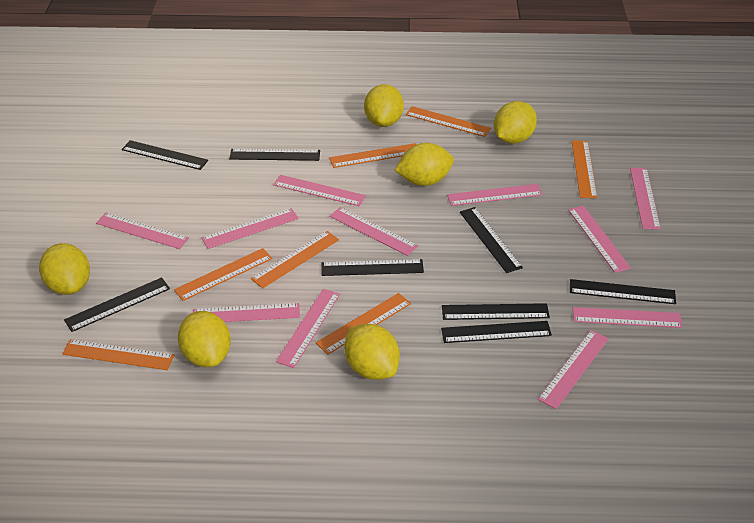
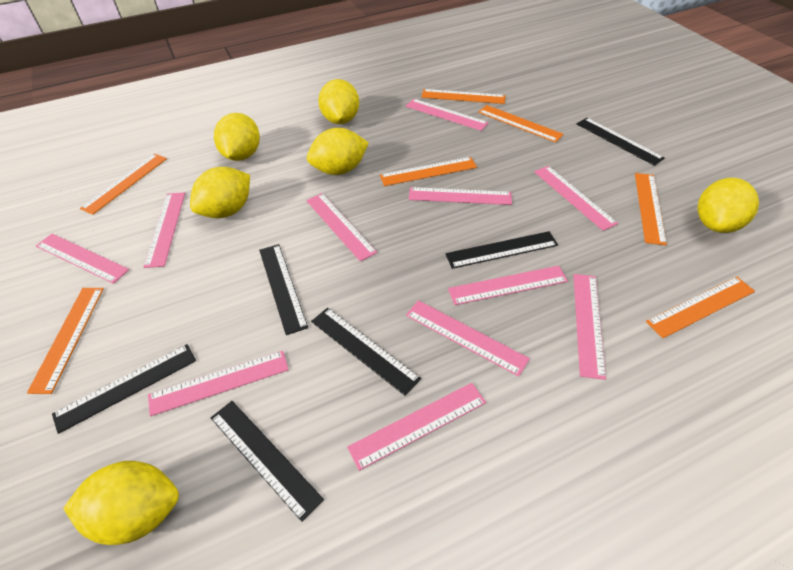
black ruler: 8 -> 6

